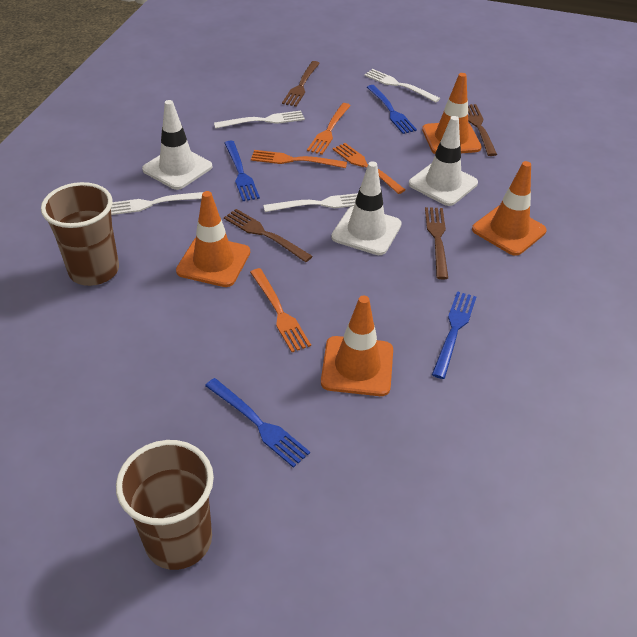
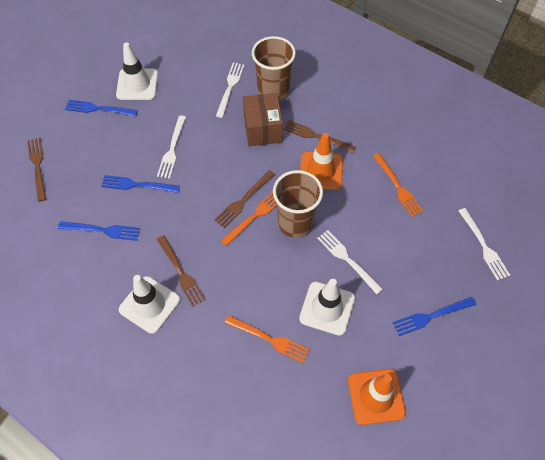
brown box: 0 -> 1
orange fork: 4 -> 3
orange traffic cone: 4 -> 2

